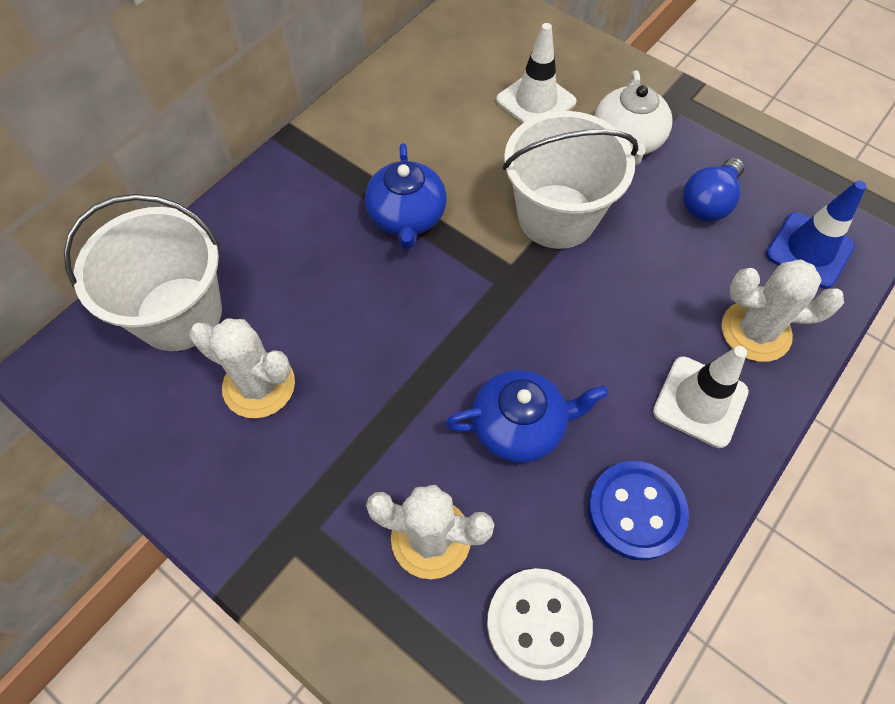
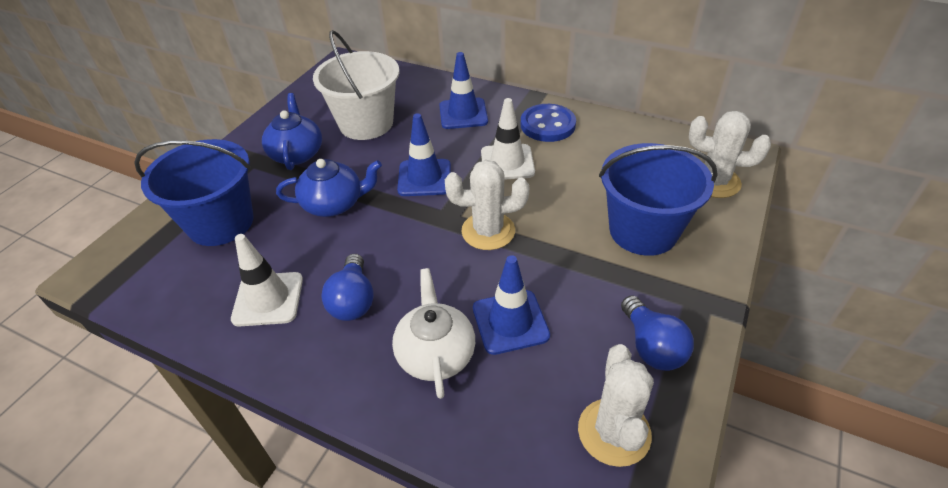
blue bucket: 0 -> 2
blue light bulb: 1 -> 2
blue traffic cone: 1 -> 3
white bucket: 2 -> 1
white button: 1 -> 0

